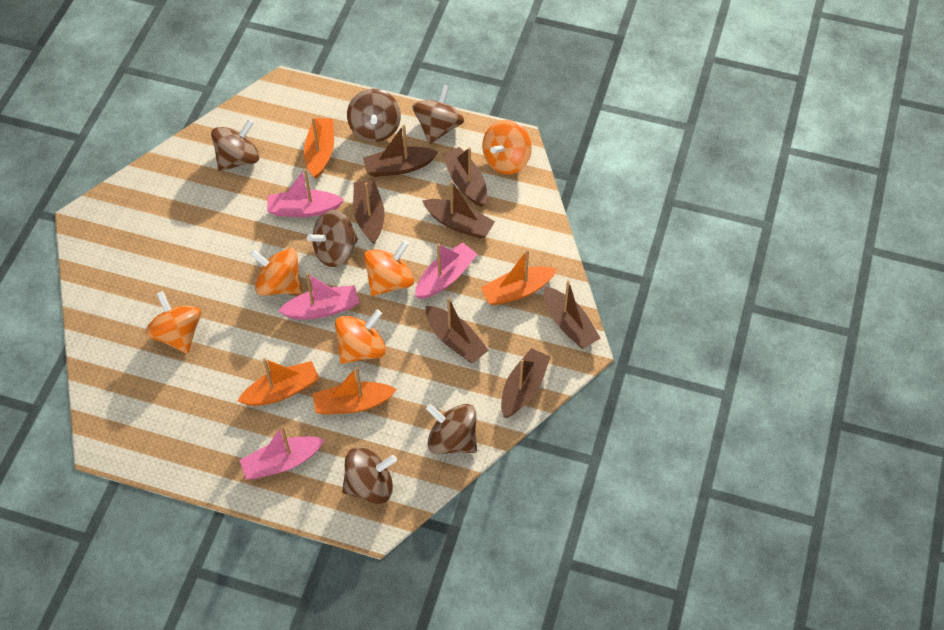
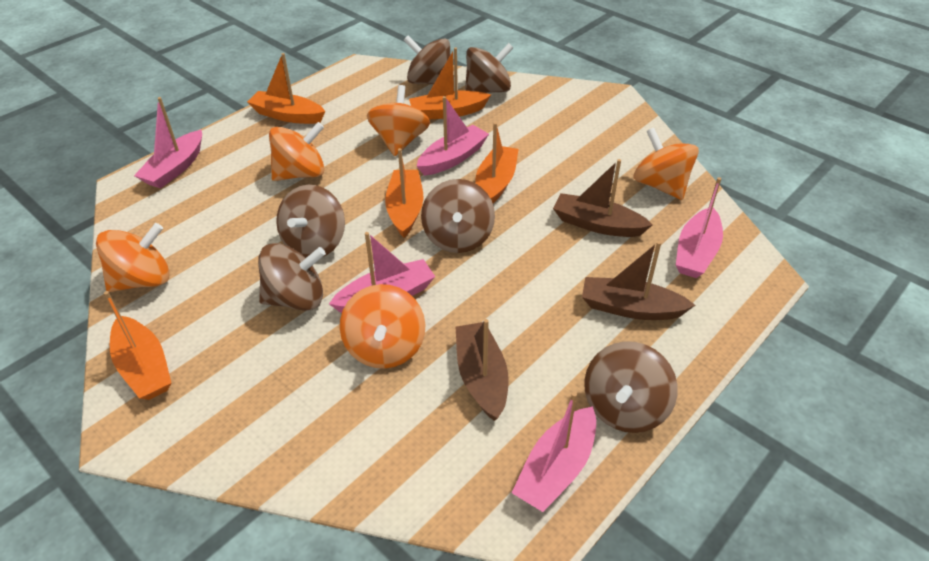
brown boat: 7 -> 3
orange boat: 4 -> 5
pink boat: 4 -> 5

